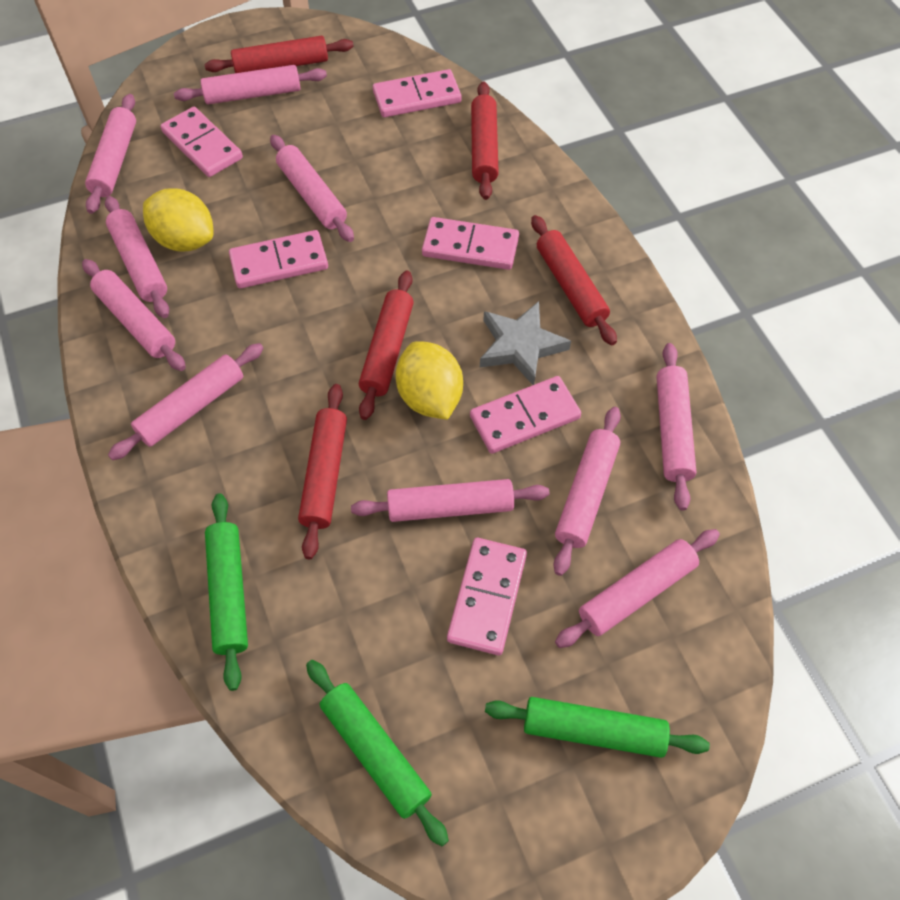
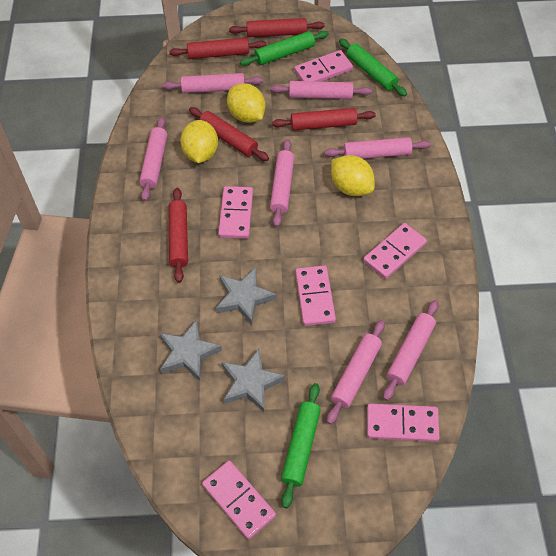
grey star: 1 -> 3
pink rolling pin: 10 -> 7
yellow lemon: 2 -> 3

